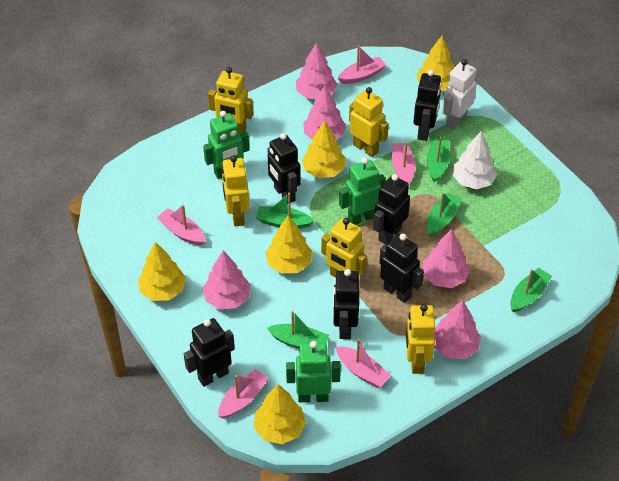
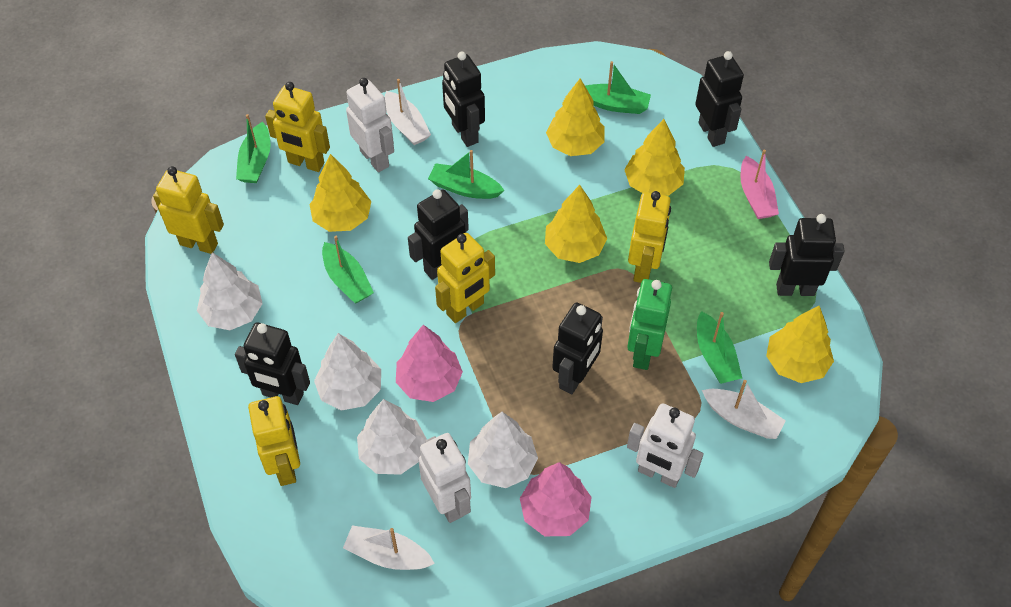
green robot: 3 -> 1
pink boat: 5 -> 1
pink tree: 5 -> 2
white boat: 0 -> 3
white robot: 1 -> 3
white tree: 1 -> 4

